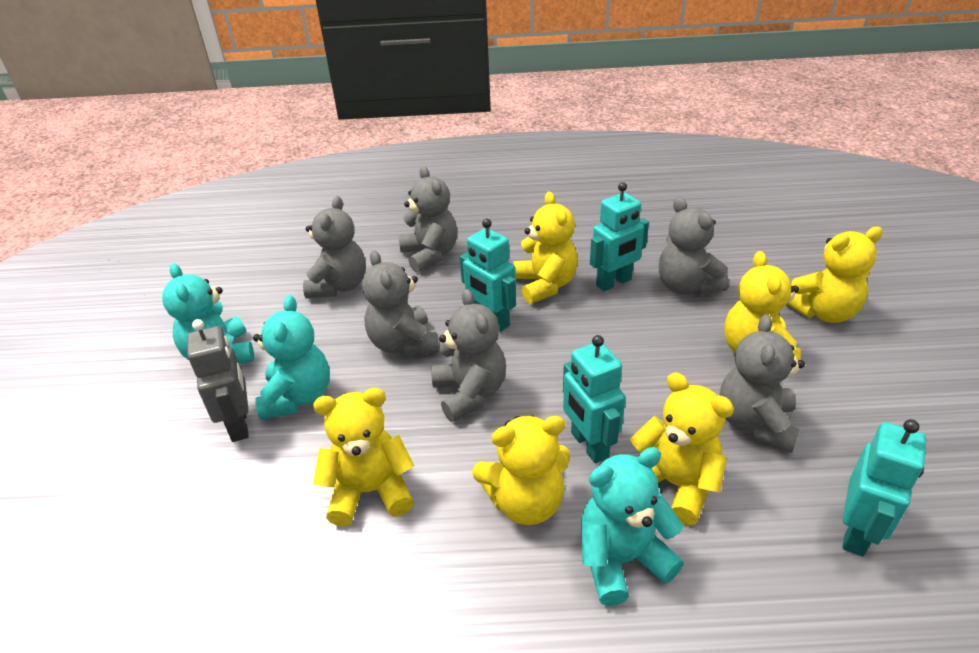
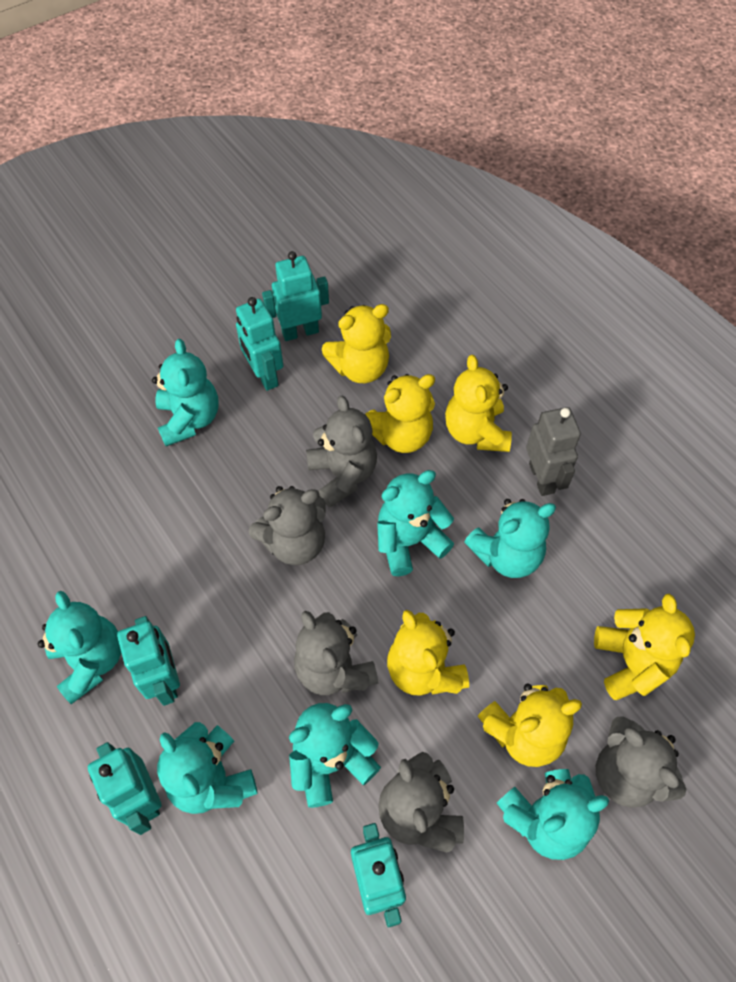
grey teddy bear: 6 -> 5
turquoise robot: 4 -> 5
turquoise teddy bear: 3 -> 7

